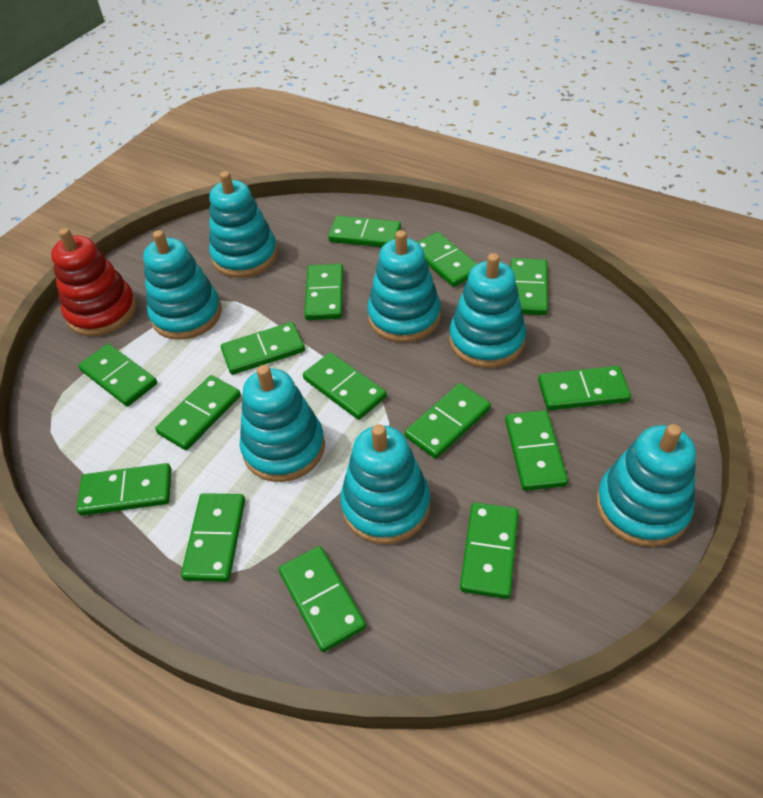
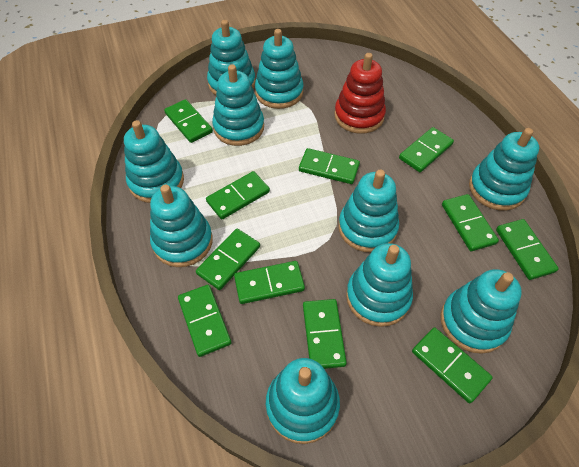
green domino: 15 -> 11
turquoise stacking toy: 7 -> 10

